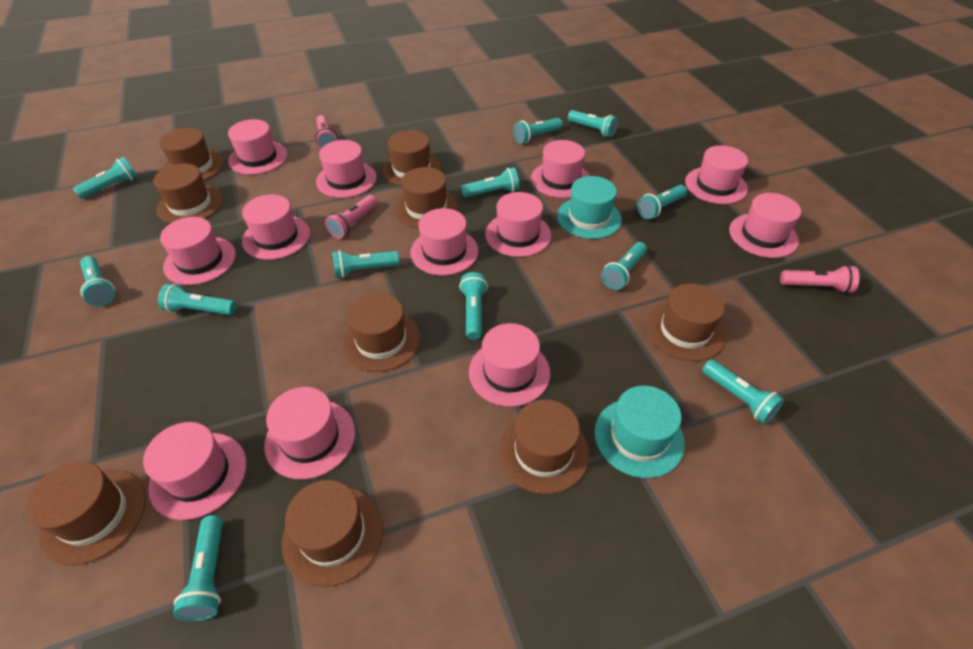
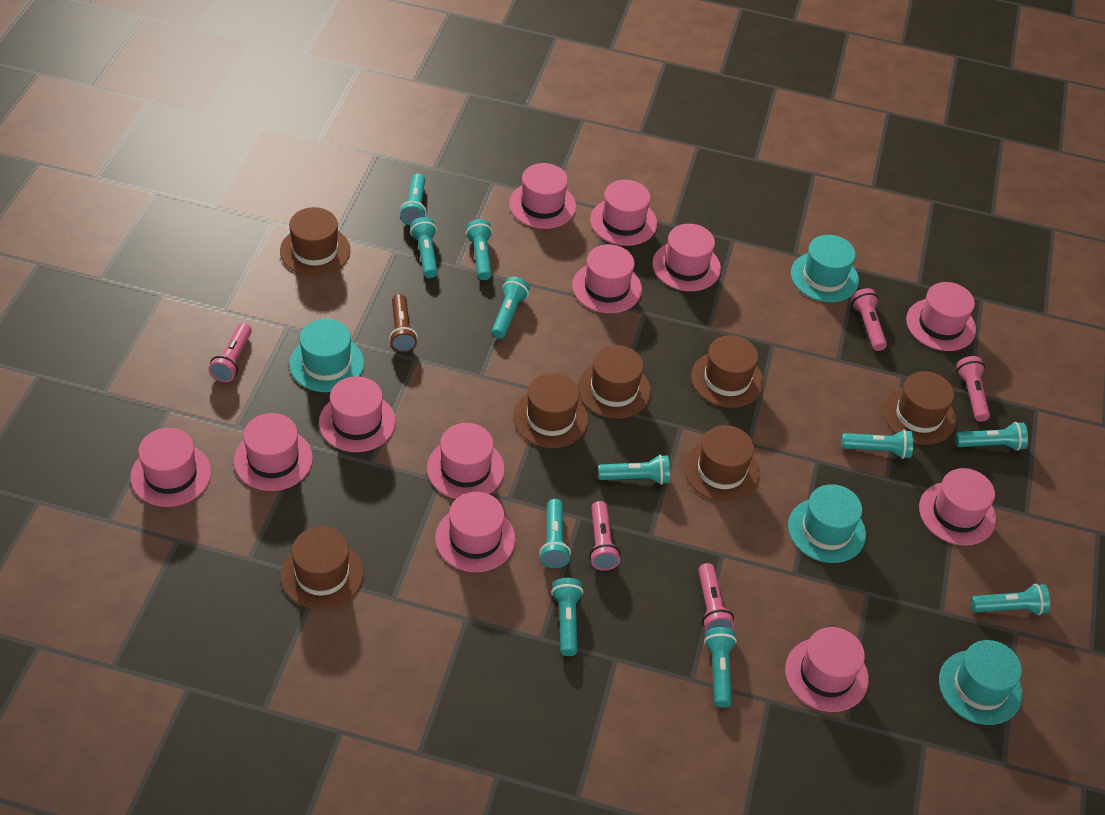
brown flashlight: 0 -> 1
brown hat: 9 -> 7
pink flashlight: 3 -> 5
turquoise flashlight: 12 -> 11
turquoise hat: 2 -> 4

